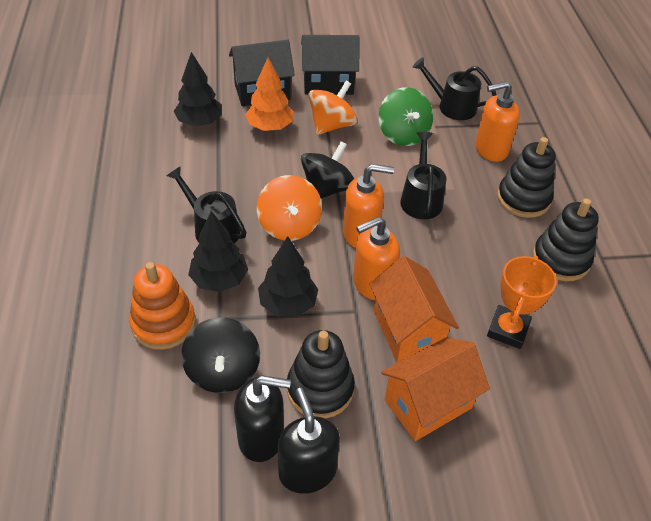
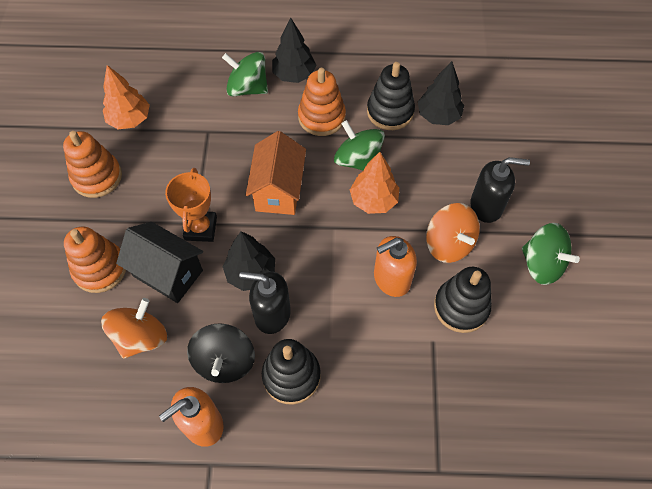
black house: 2 -> 1
black spinning top: 2 -> 1
black watering can: 3 -> 0
green spinning top: 1 -> 3
orange house: 2 -> 1
orange soap dispenser: 3 -> 2
orange stacking toy: 1 -> 3
orange tree: 1 -> 2

